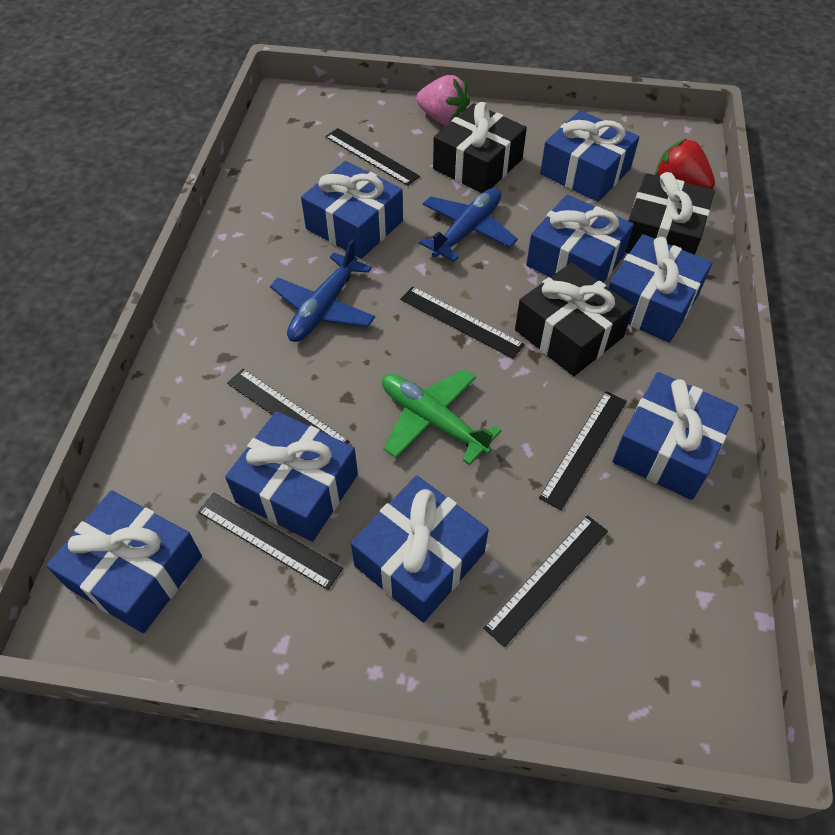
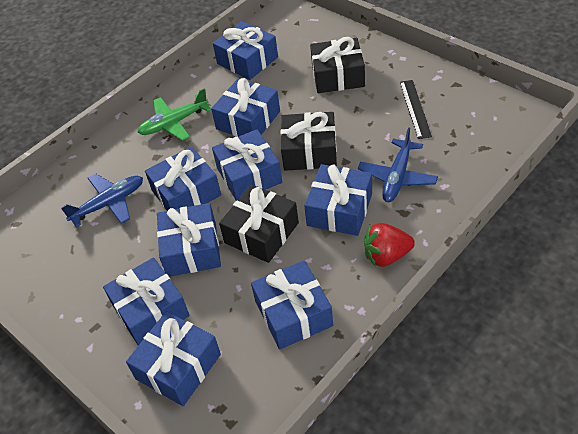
black ruler: 6 -> 1
blue gift: 8 -> 9
pink strawberry: 1 -> 0

